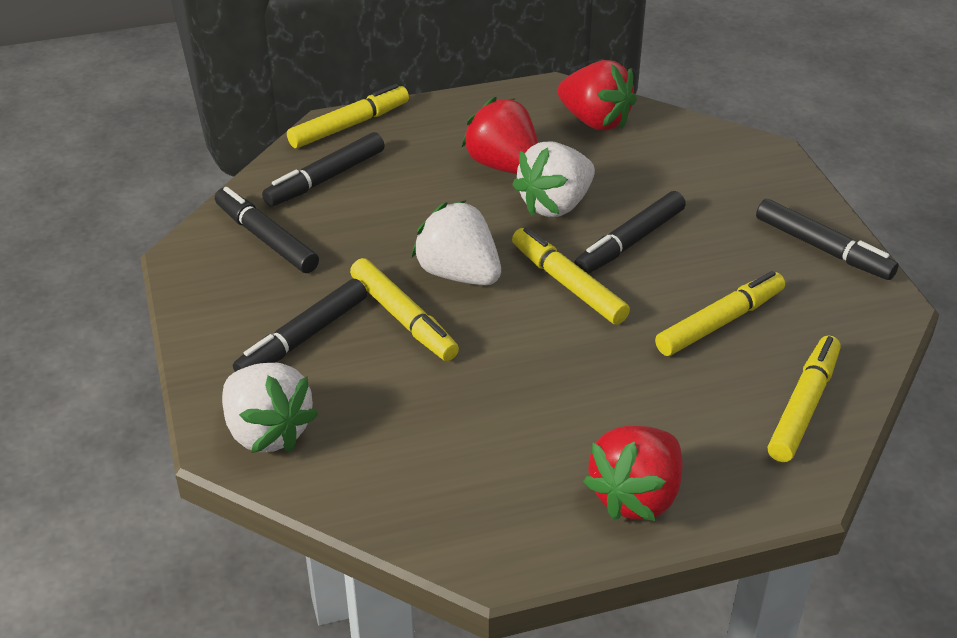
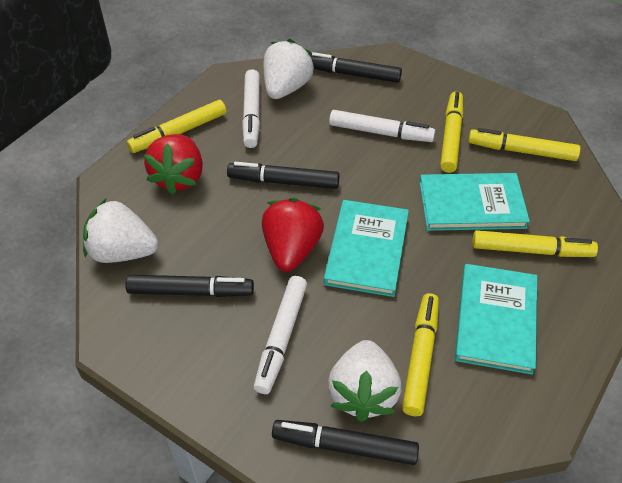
black marker: 5 -> 4
red strawberry: 3 -> 2
turquoise book: 0 -> 3
white marker: 0 -> 3

